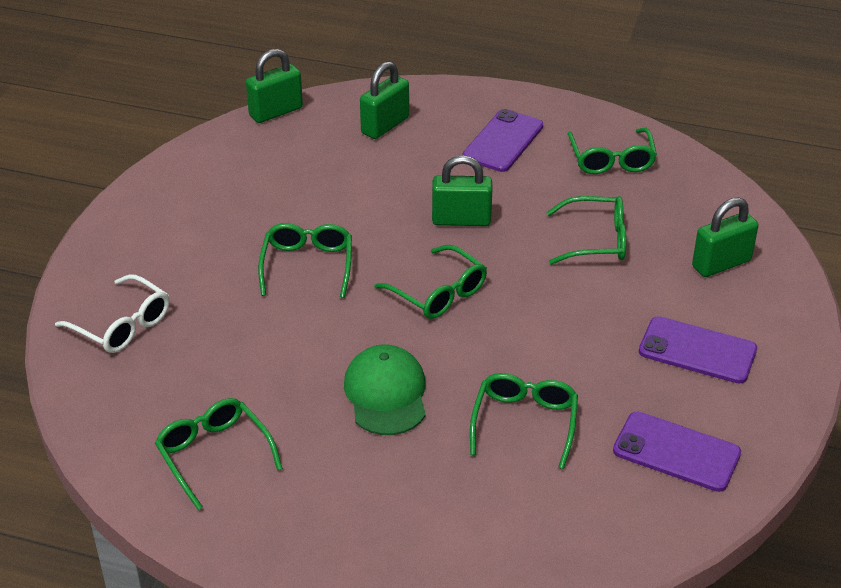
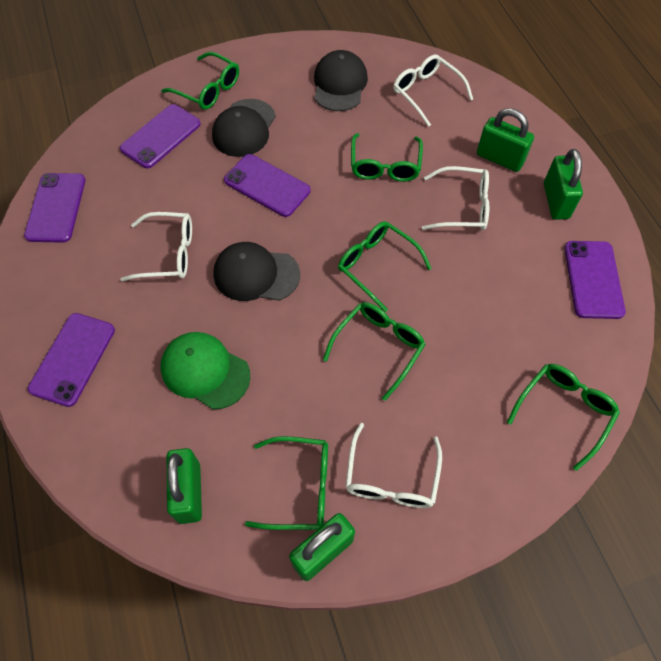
black cap: 0 -> 3
purple phone: 3 -> 5
white glasses: 1 -> 4

